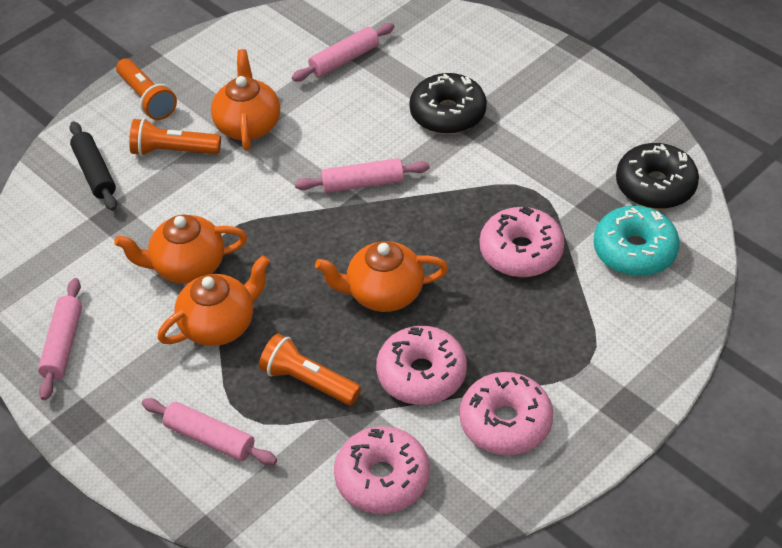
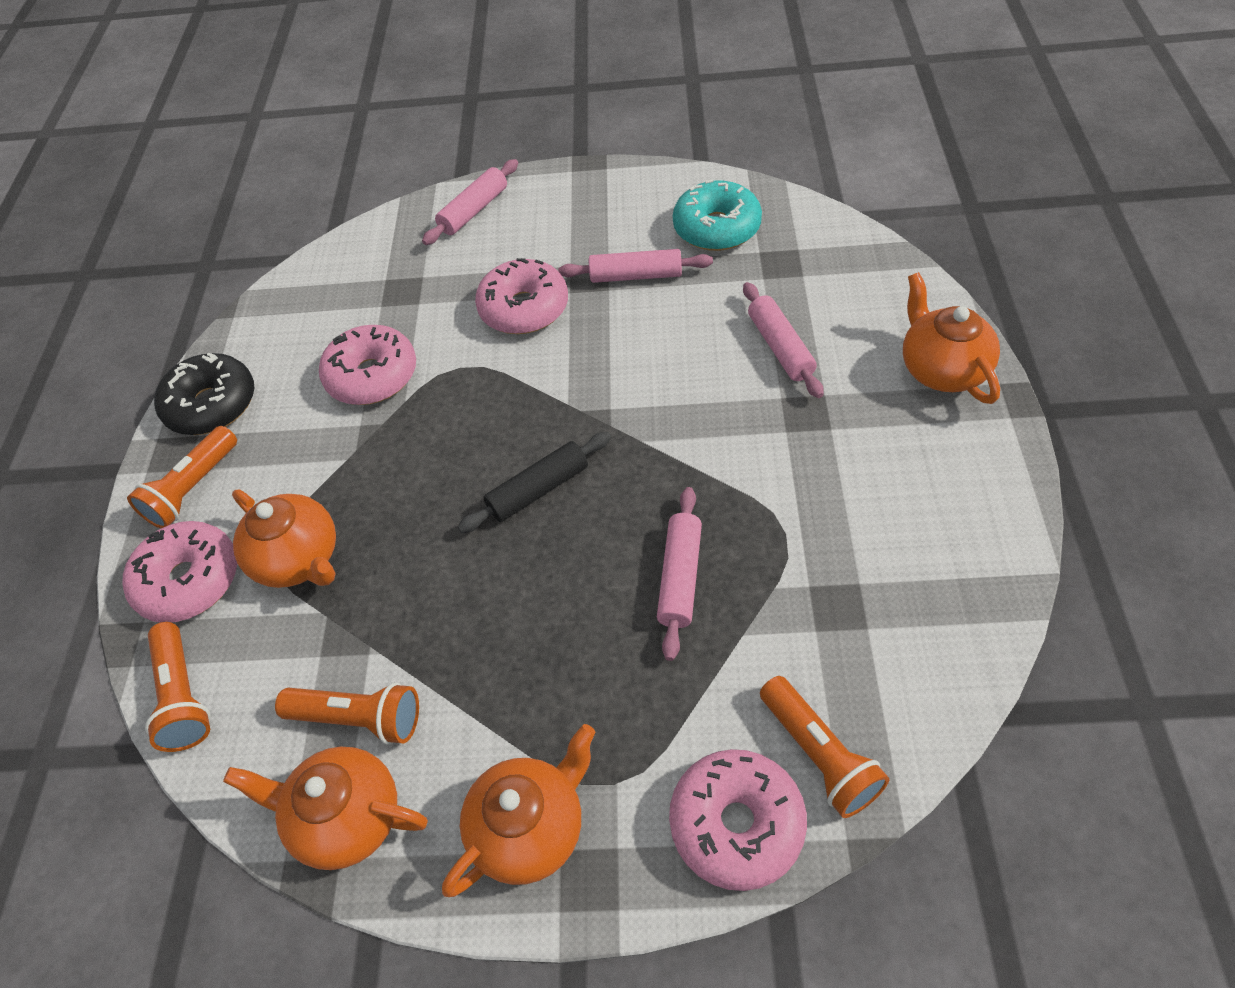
black donut: 2 -> 1
orange flashlight: 3 -> 4

